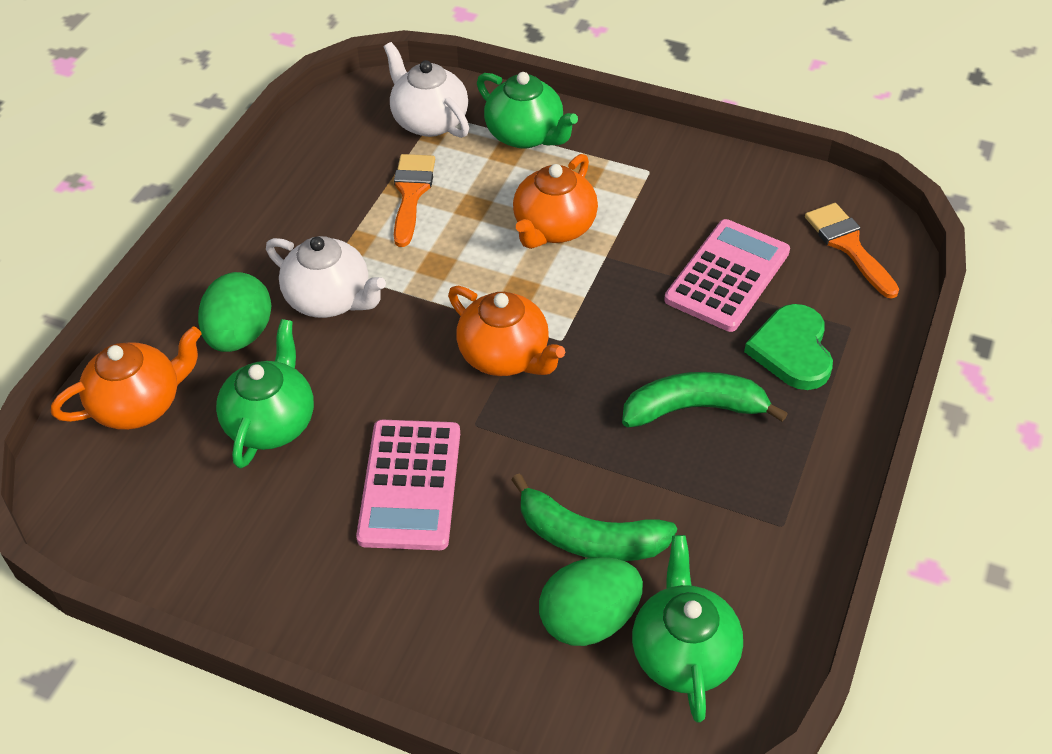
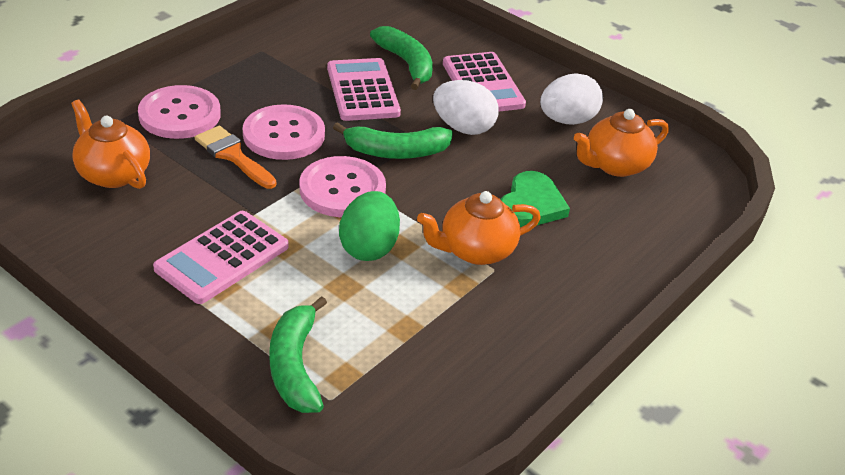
green banana: 2 -> 3
green egg: 2 -> 1
green teapot: 3 -> 0
orange brush: 2 -> 1
pink button: 0 -> 3
pink calculator: 2 -> 3
white egg: 0 -> 2
white teapot: 2 -> 0

